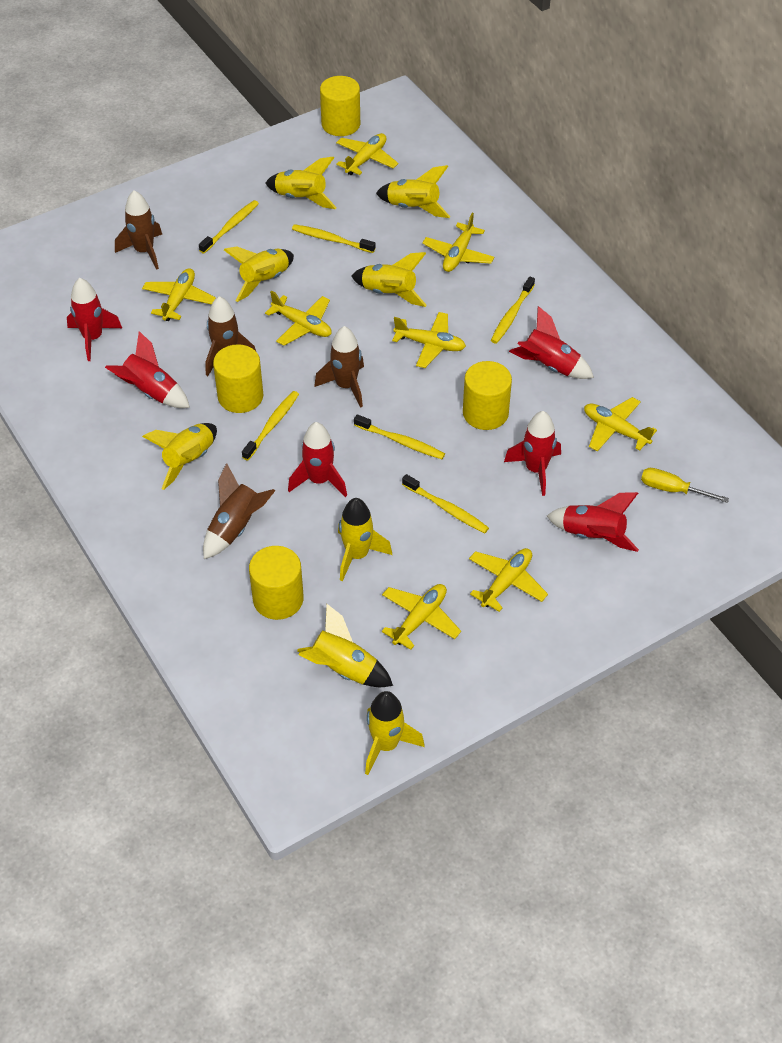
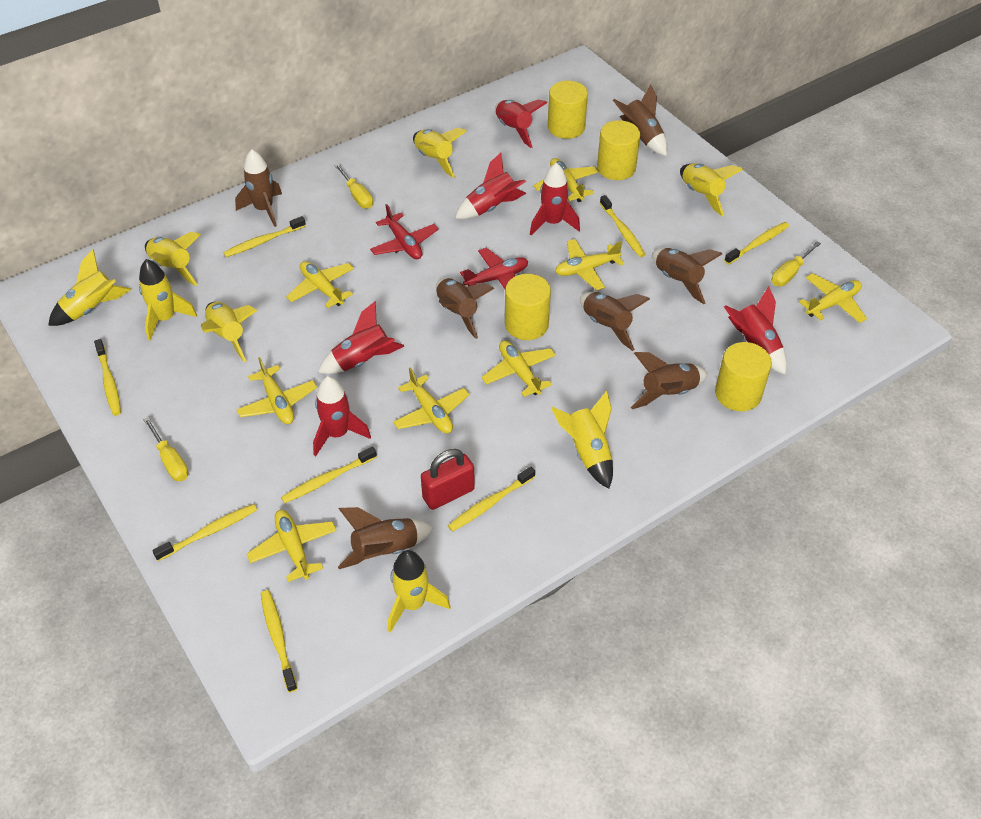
brown rocket: 4 -> 7
red padlock: 0 -> 1
red plane: 0 -> 2
yellow screwdriver: 1 -> 3
yellow toothbrush: 6 -> 8

